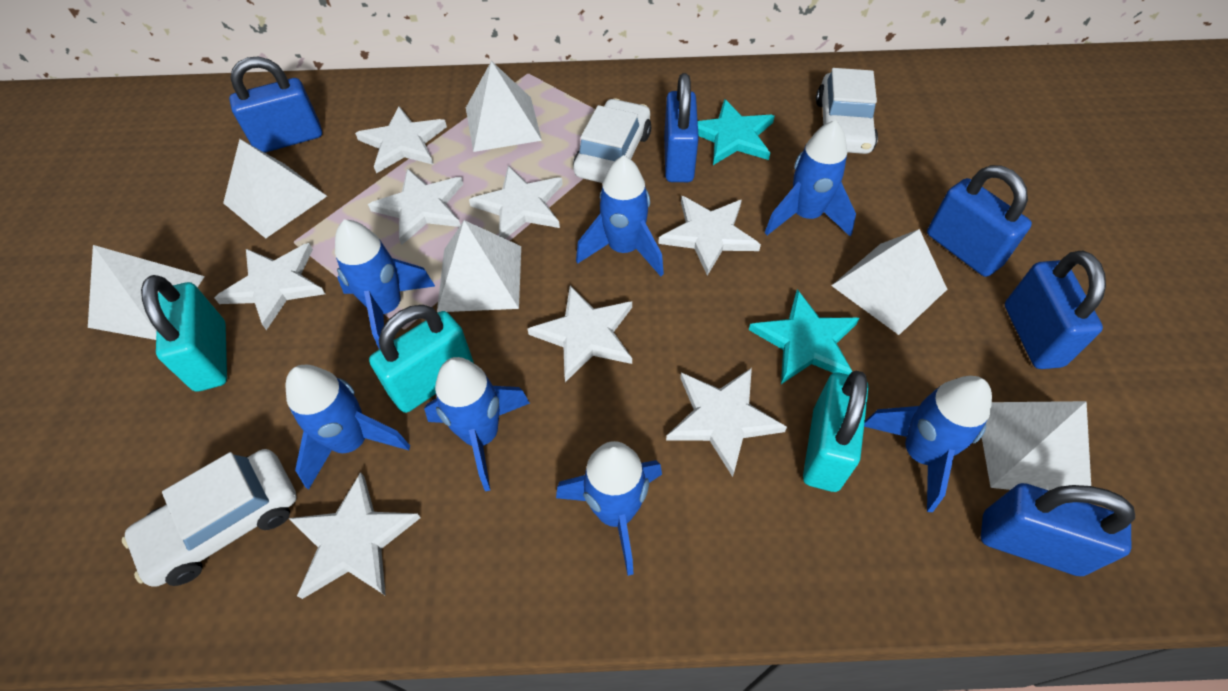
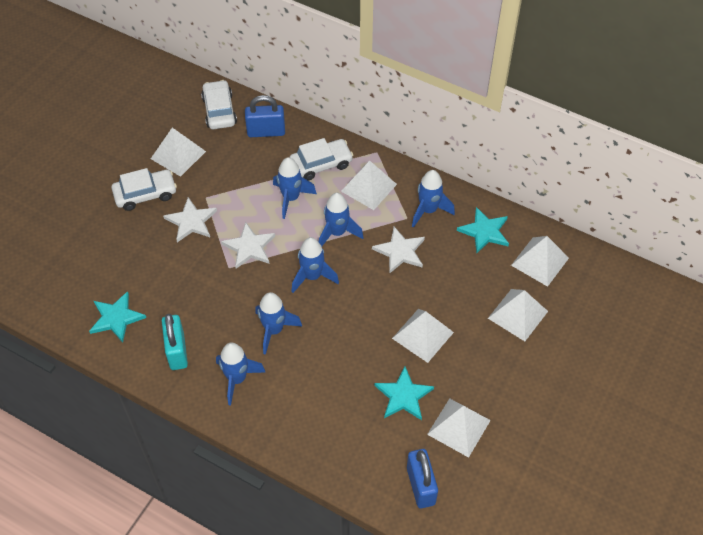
blue padlock: 5 -> 2
blue rocket: 7 -> 6
turquoise padlock: 3 -> 1
turquoise star: 2 -> 3
white star: 8 -> 3

